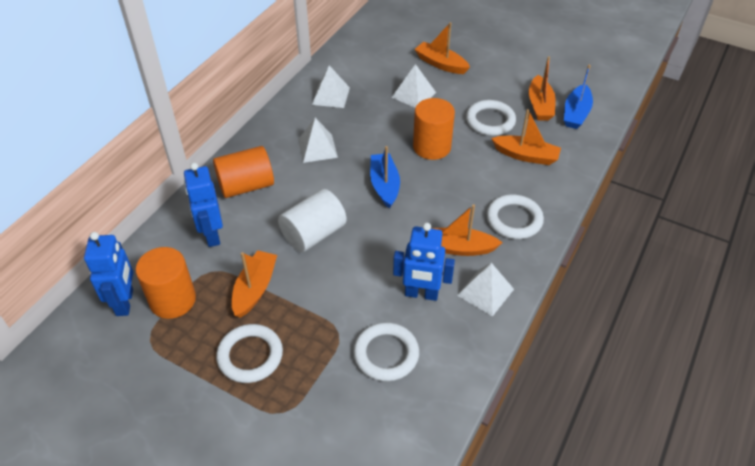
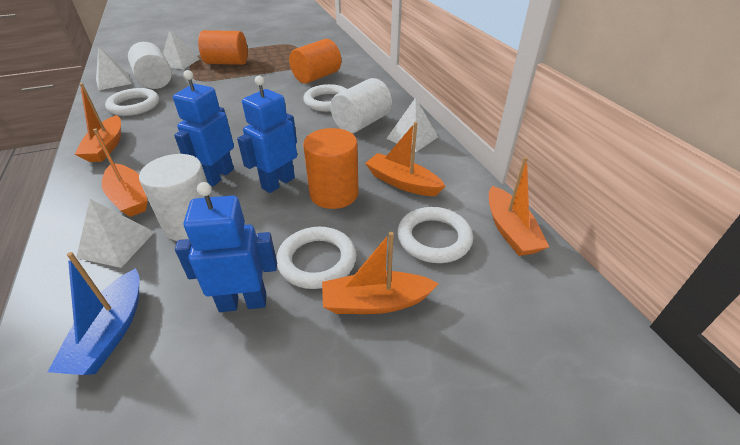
blue boat: 2 -> 1
white cylinder: 1 -> 3

